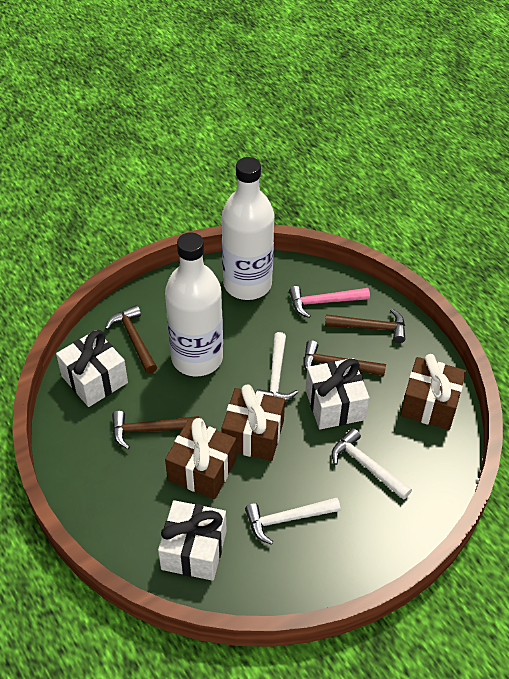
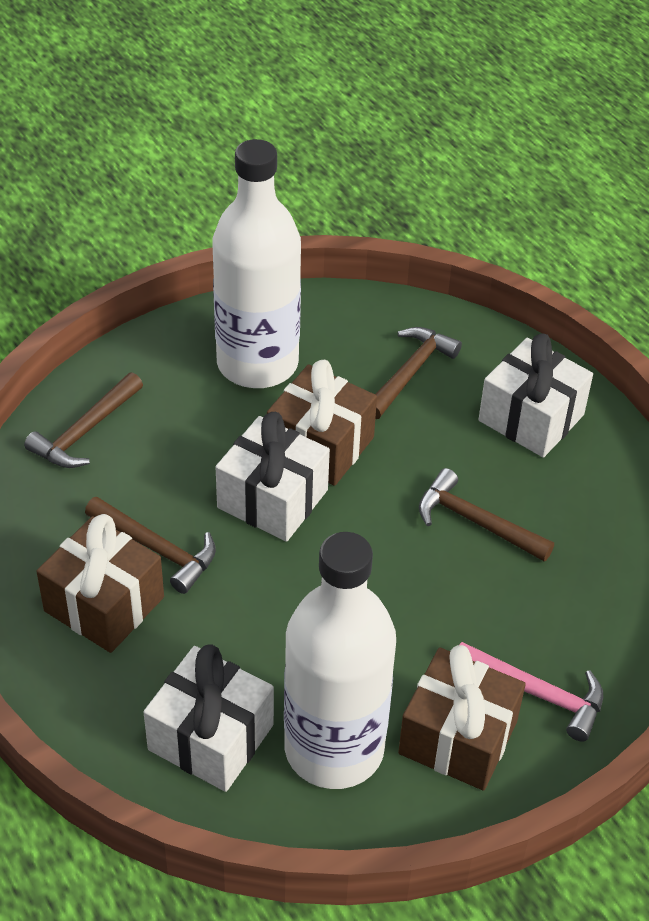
white hammer: 3 -> 0

